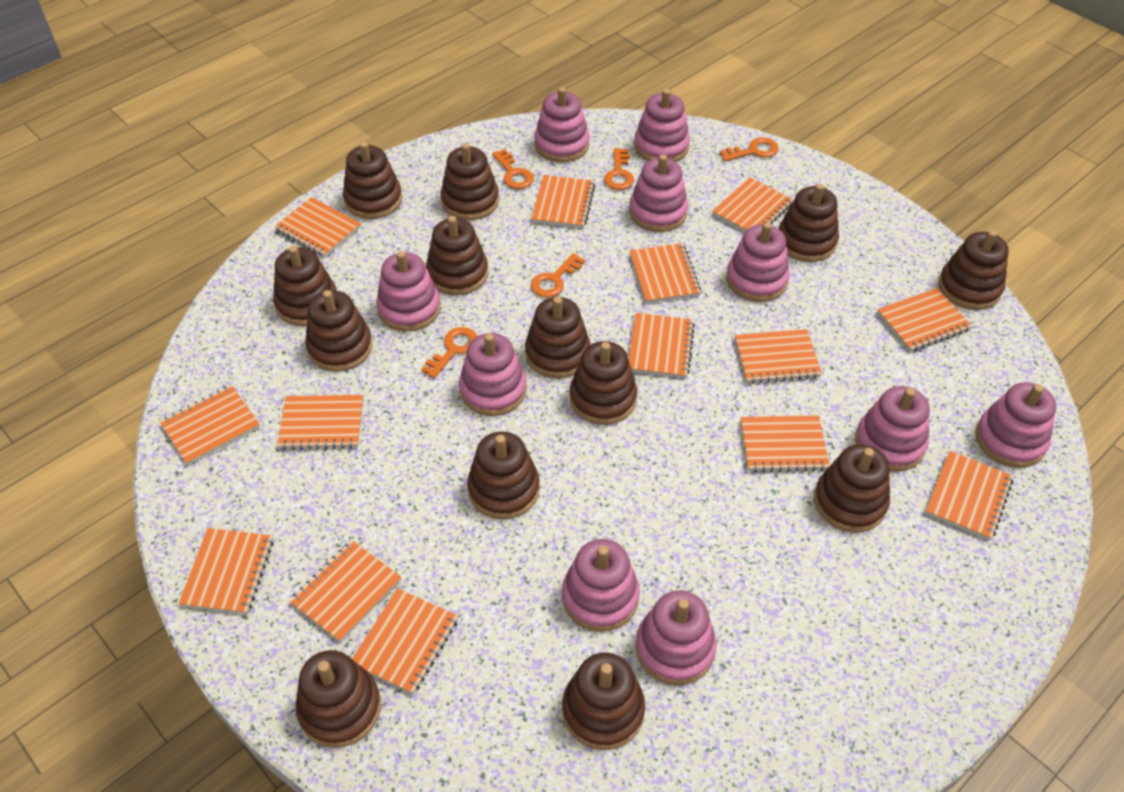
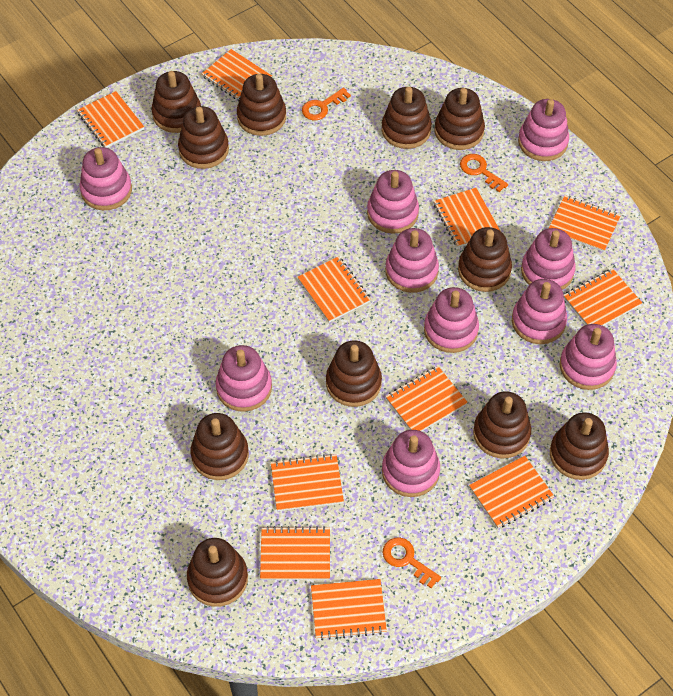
brown stacking toy: 13 -> 11
orange key: 5 -> 3
orange notebook: 14 -> 11

